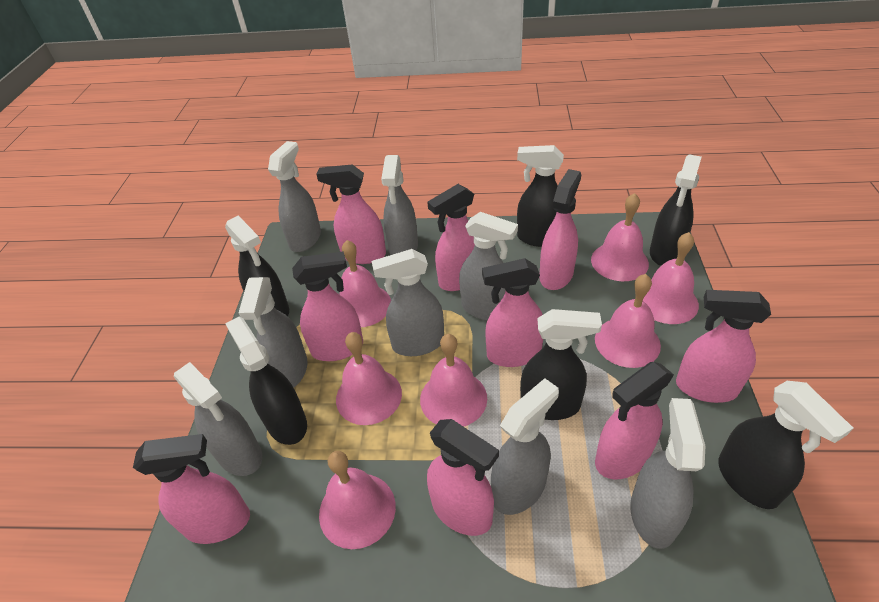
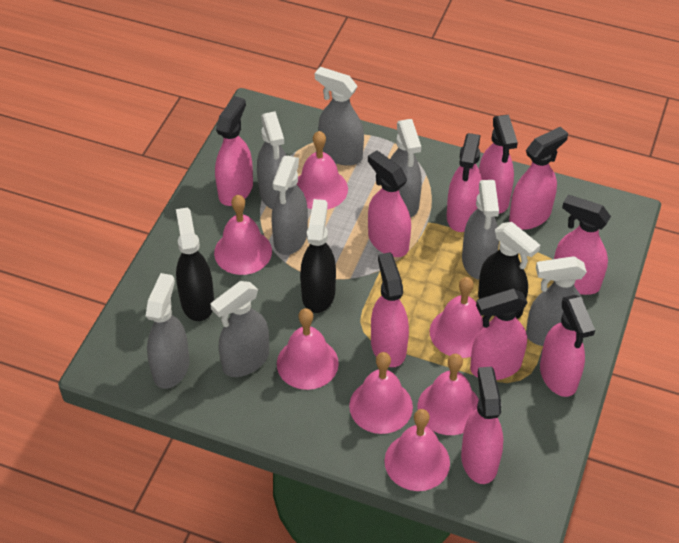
black spray bottle: 6 -> 3
pink spray bottle: 9 -> 10

